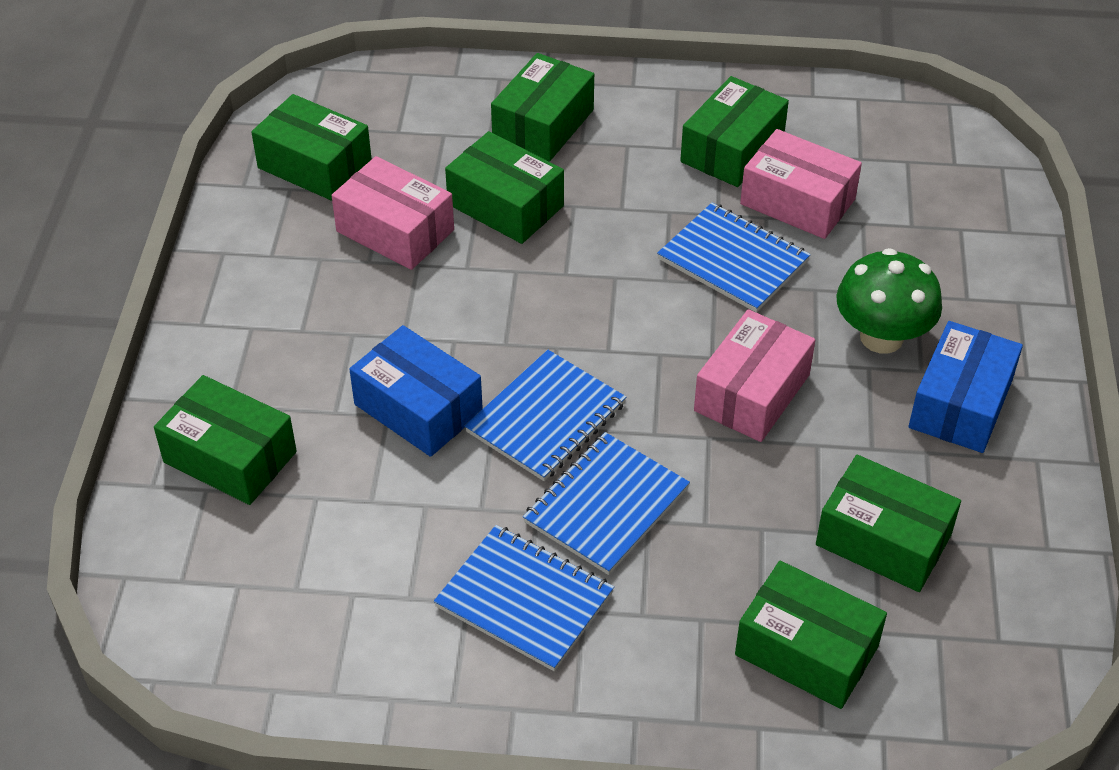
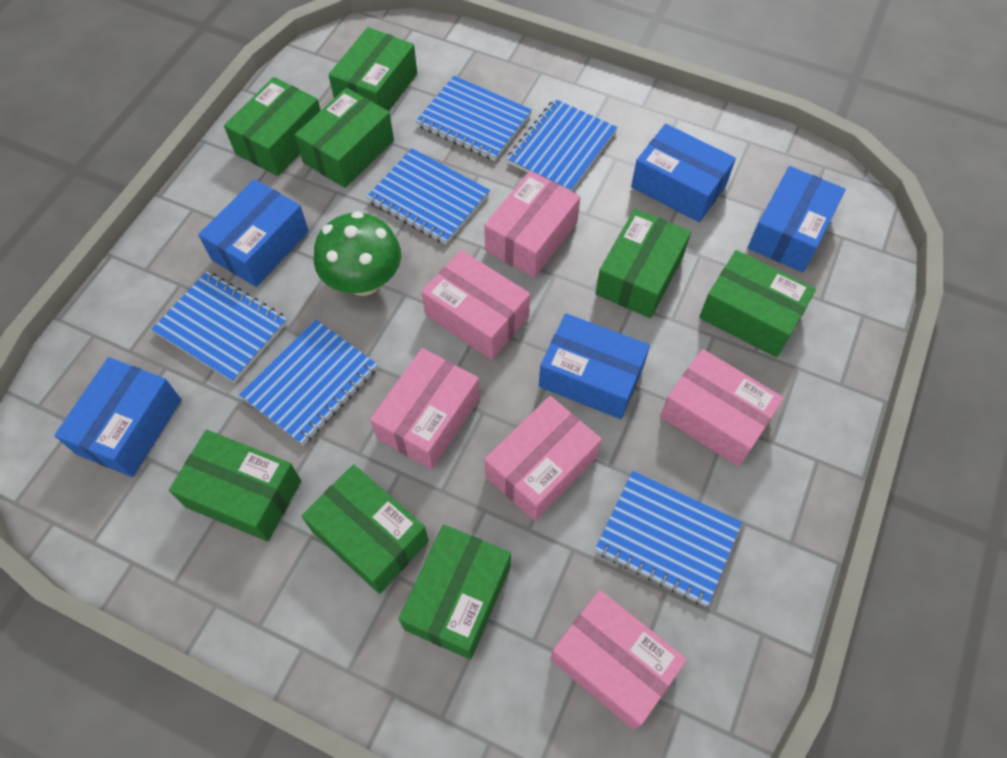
blue box: 2 -> 5
blue notebook: 4 -> 6
green box: 7 -> 8
pink box: 3 -> 6

